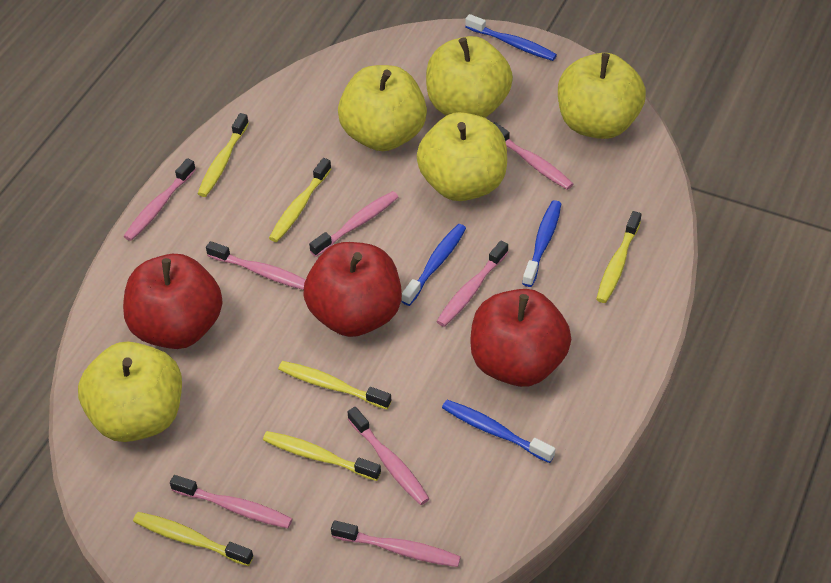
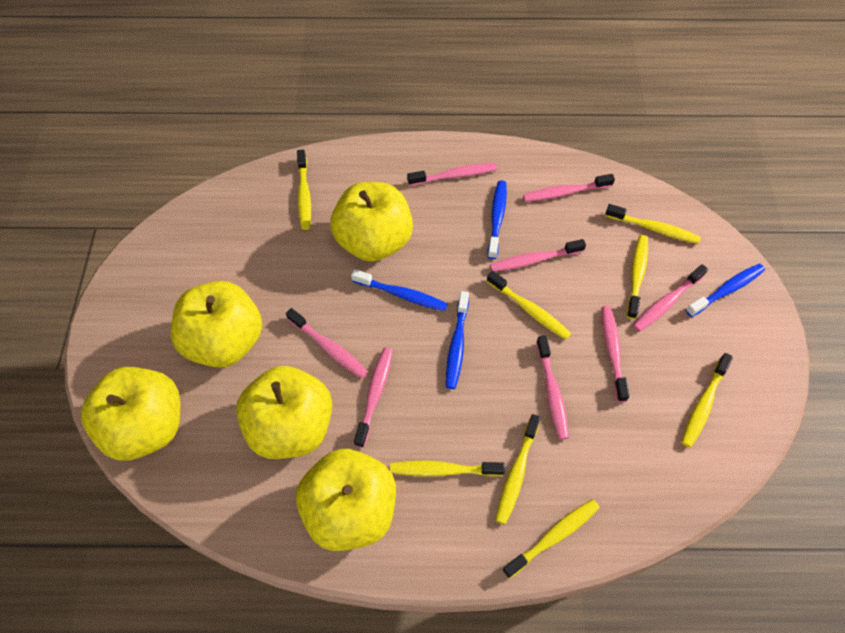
red apple: 3 -> 0
yellow toothbrush: 6 -> 8

